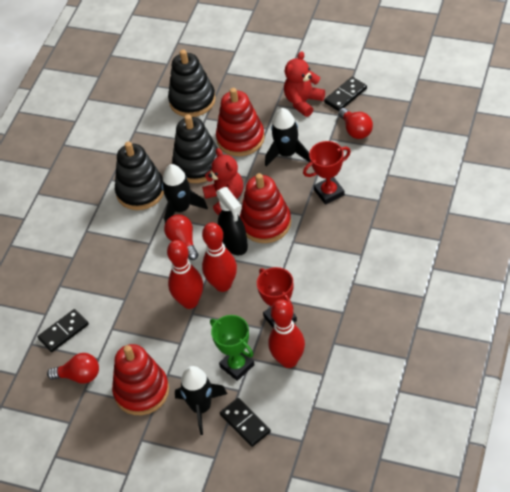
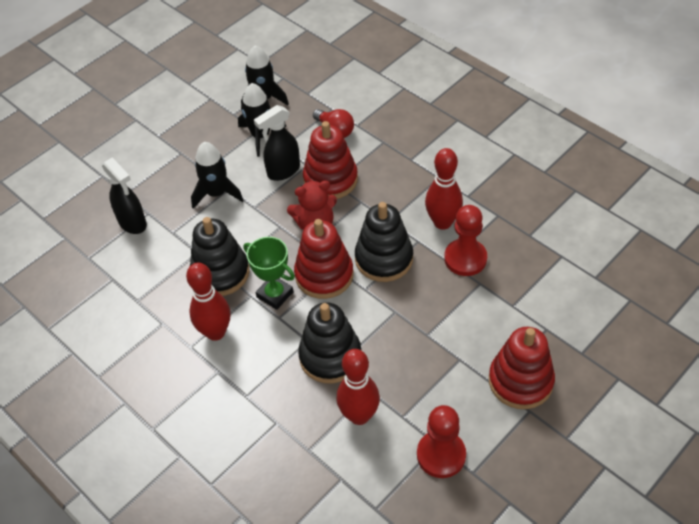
black domino: 3 -> 0
black spray bottle: 1 -> 2
red light bulb: 3 -> 1
red pawn: 0 -> 2
red teddy bear: 2 -> 1
red trophy: 2 -> 0

